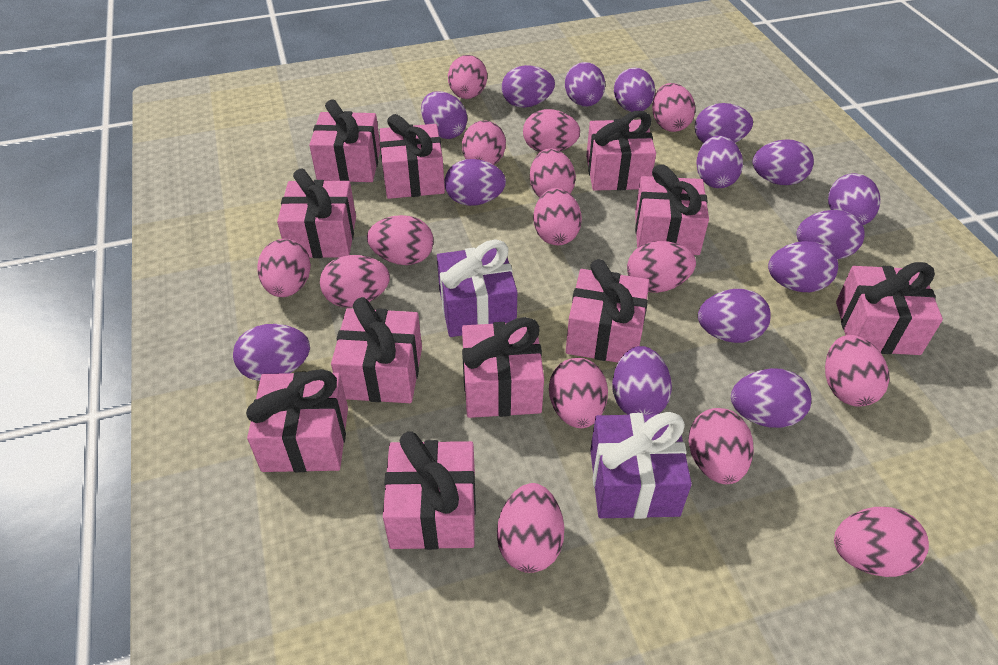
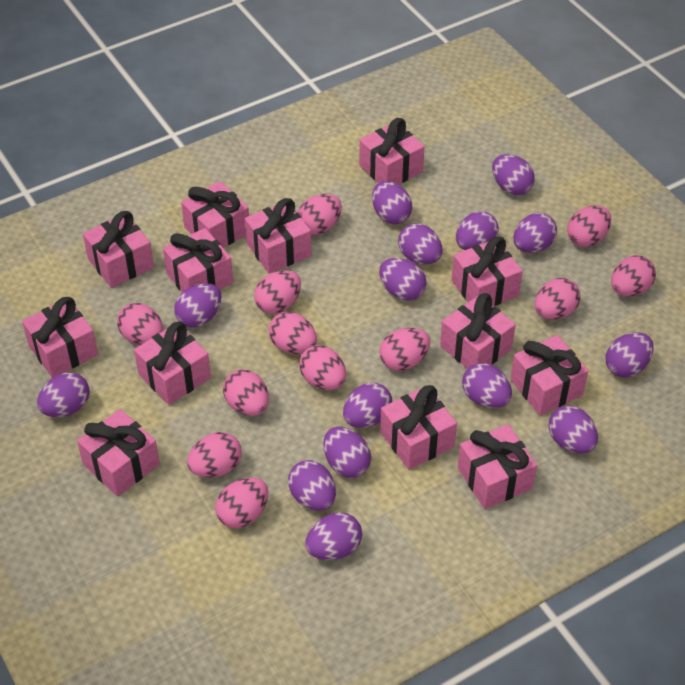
pink egg: 15 -> 12
pink gift: 11 -> 13
purple gift: 2 -> 0

